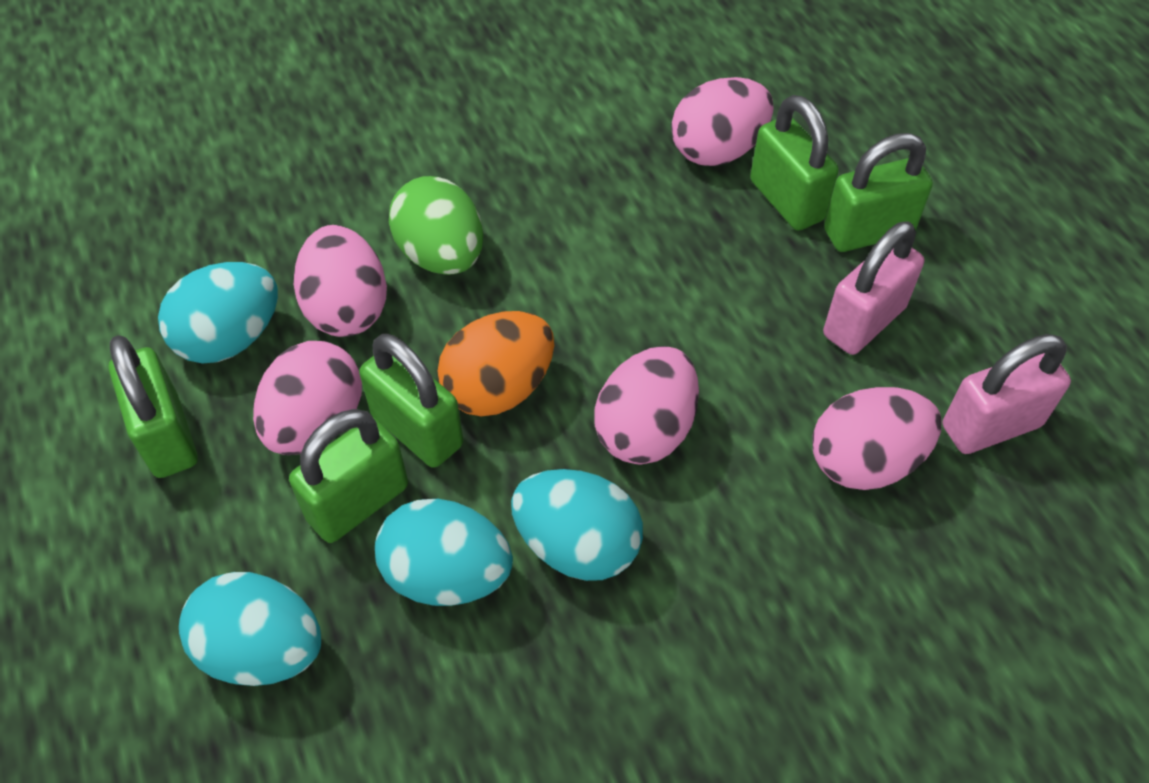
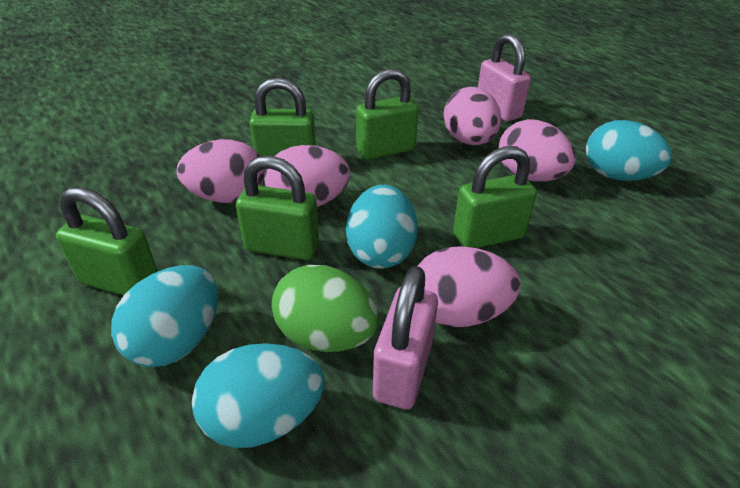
orange egg: 1 -> 0

